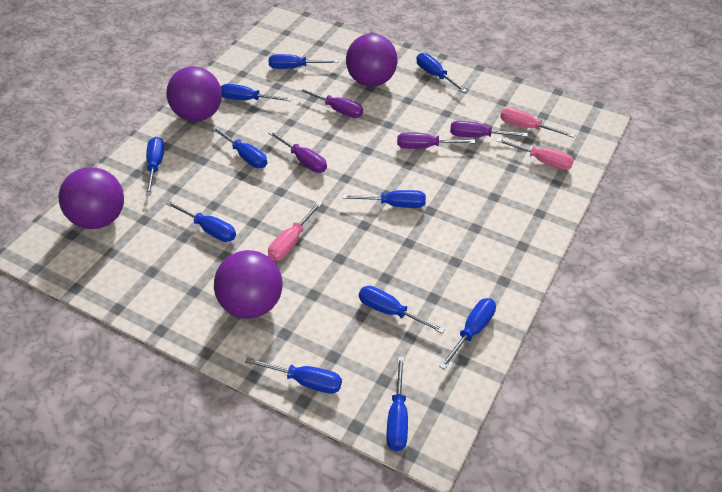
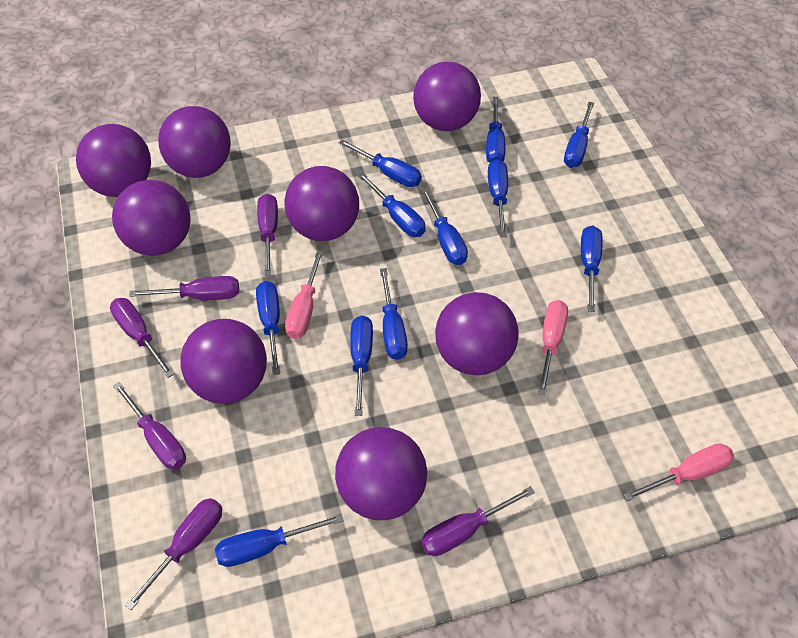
purple ball: 4 -> 8
purple screwdriver: 4 -> 6

